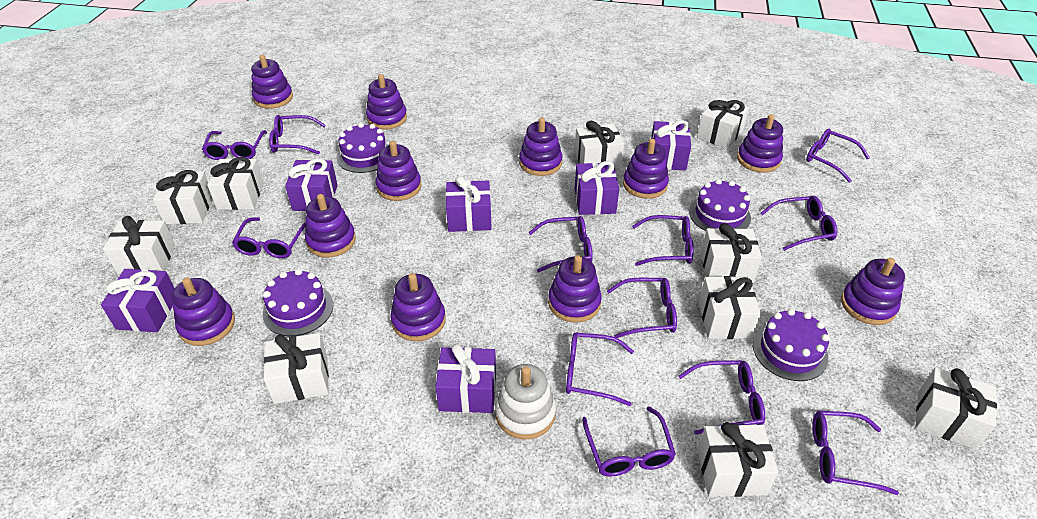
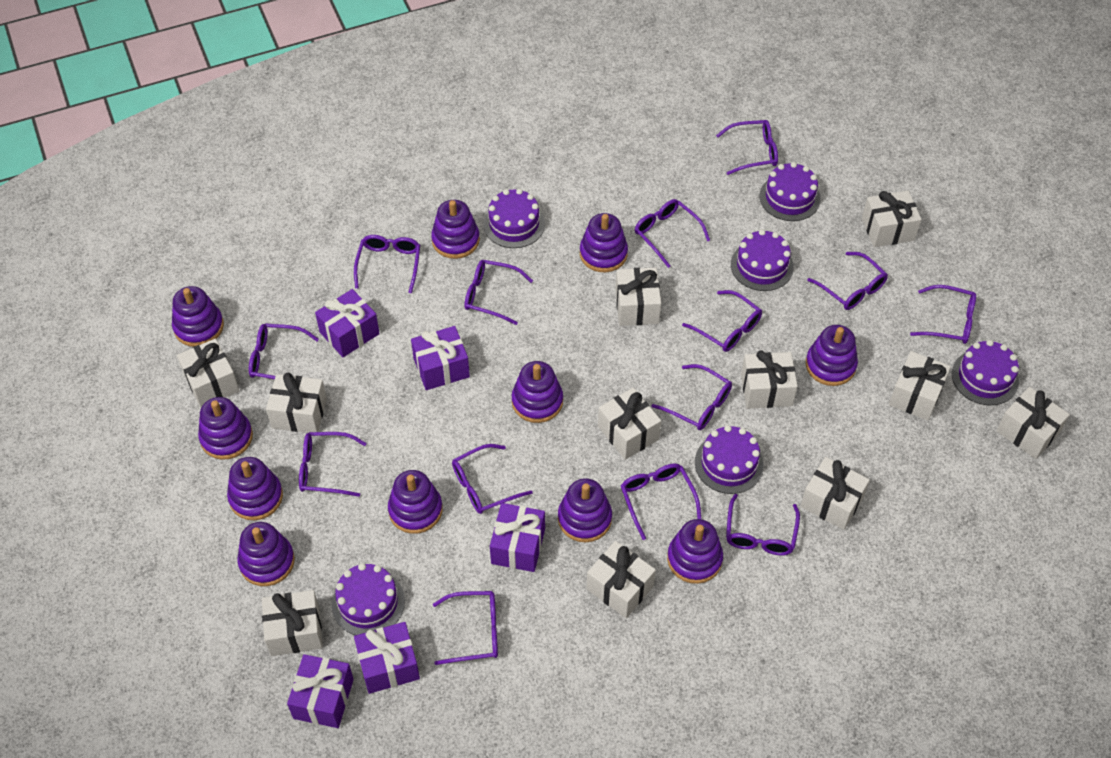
purple cake: 4 -> 6
purple gift: 6 -> 5
purple glasses: 12 -> 14
white gift: 10 -> 11
white stacking toy: 1 -> 0

